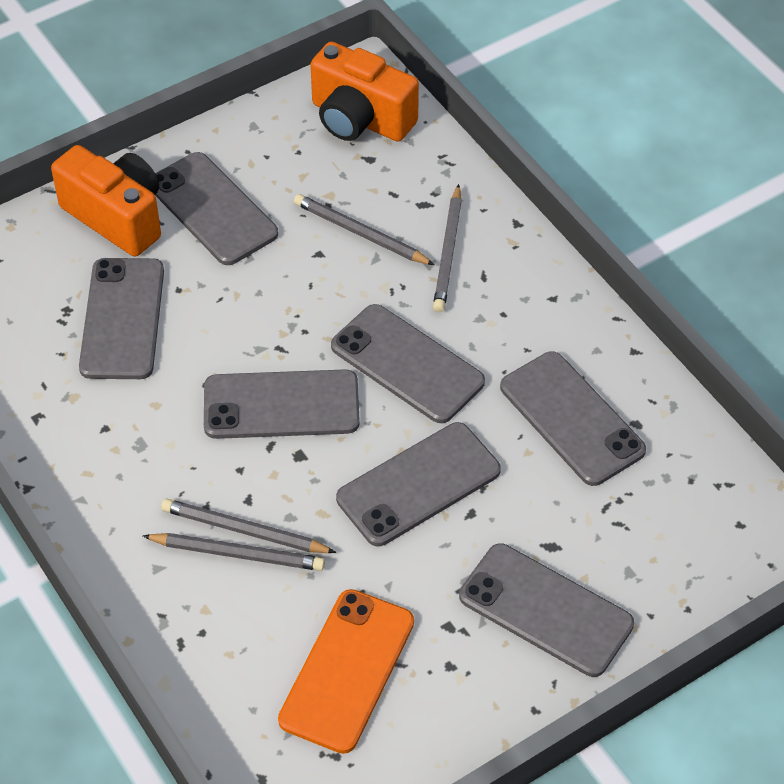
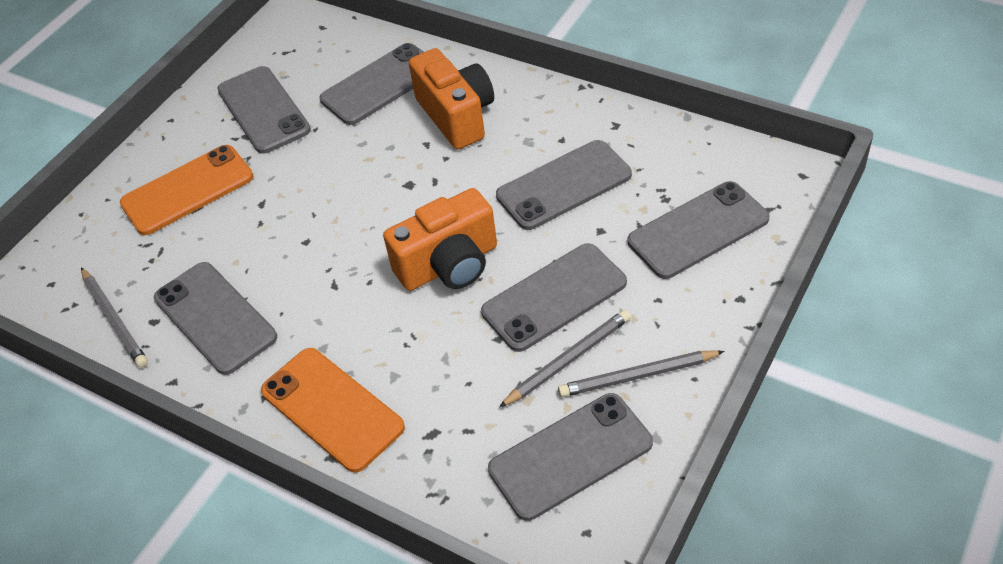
grey pencil: 4 -> 3
orange phone: 1 -> 2

